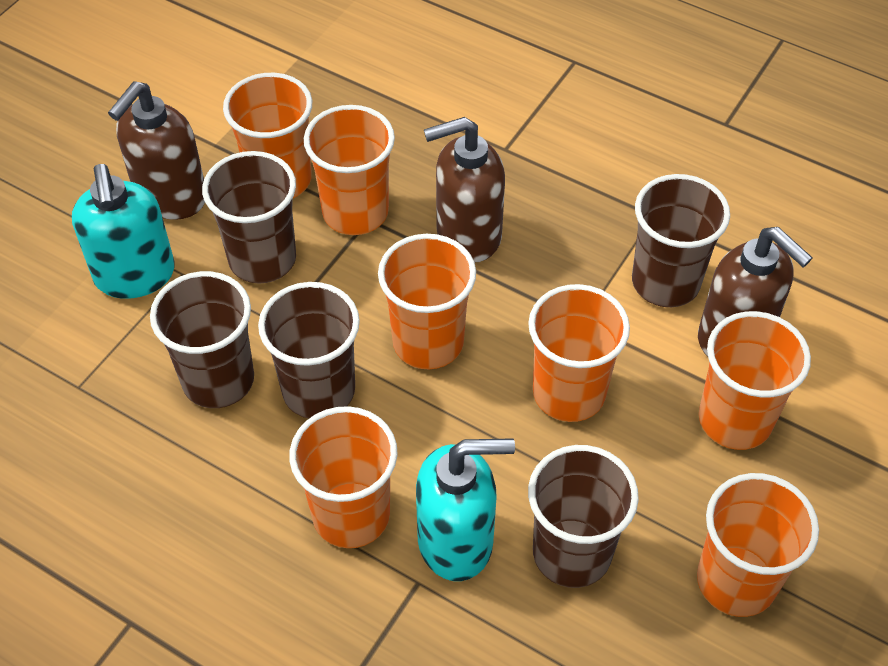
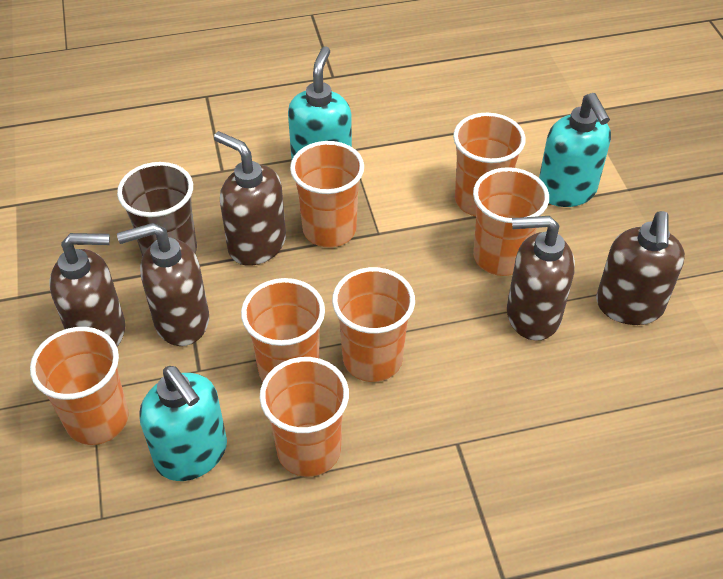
brown cup: 5 -> 1
brown soap dispenser: 3 -> 5
turquoise soap dispenser: 2 -> 3

